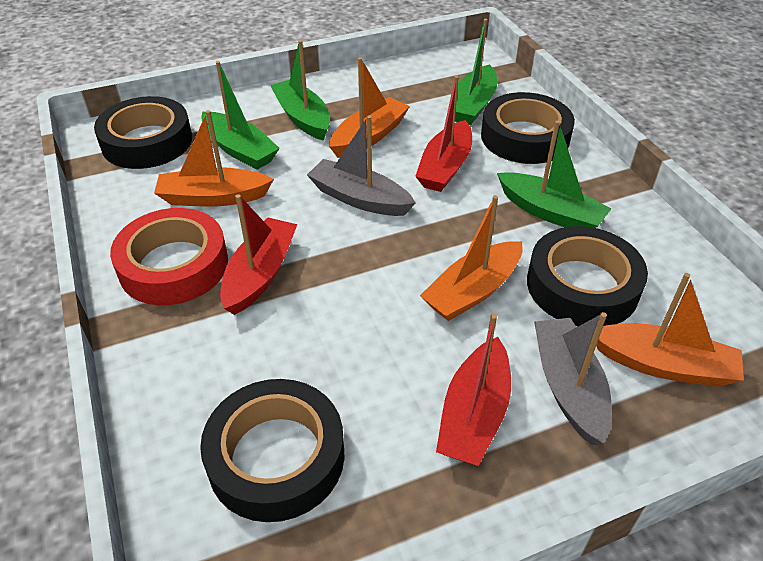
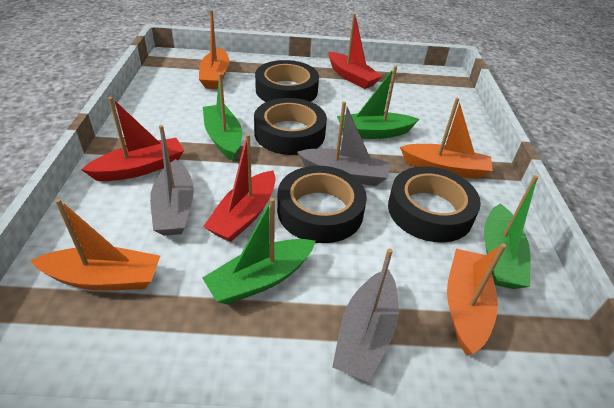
grey boat: 2 -> 3
red tape: 1 -> 0

